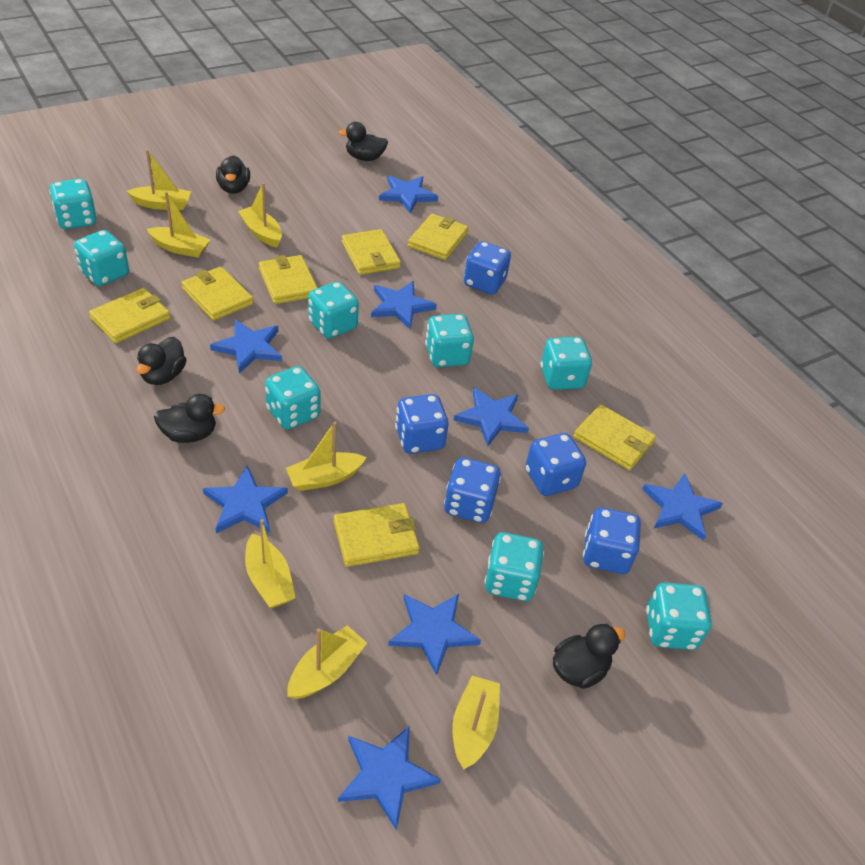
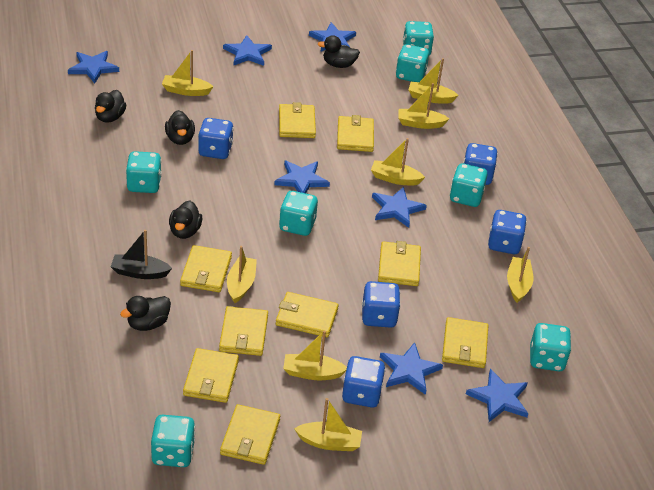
black boat: 0 -> 1
blue star: 8 -> 7
turquoise dice: 8 -> 7
yellow boat: 7 -> 8
yellow wallet: 7 -> 9

